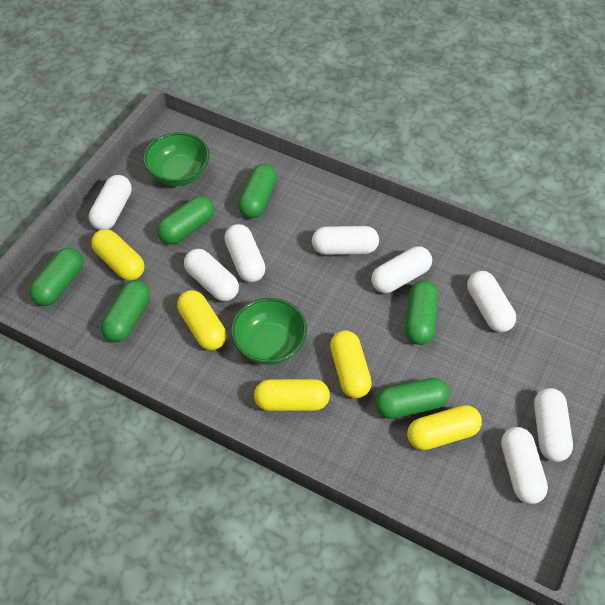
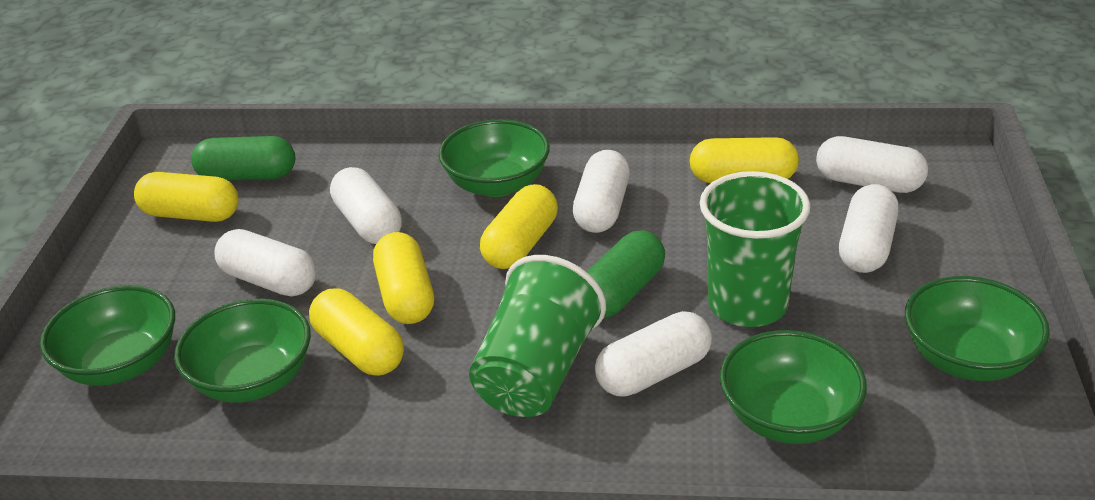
green bowl: 2 -> 5
green capsule: 6 -> 2
green cup: 0 -> 2
white capsule: 8 -> 6

